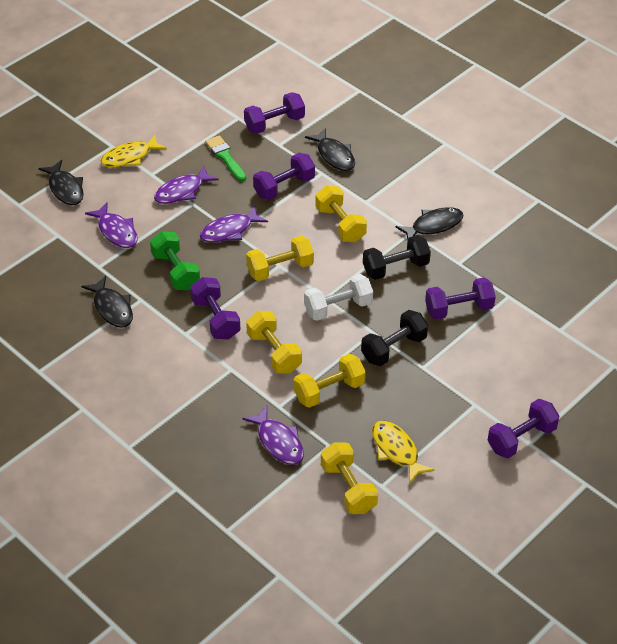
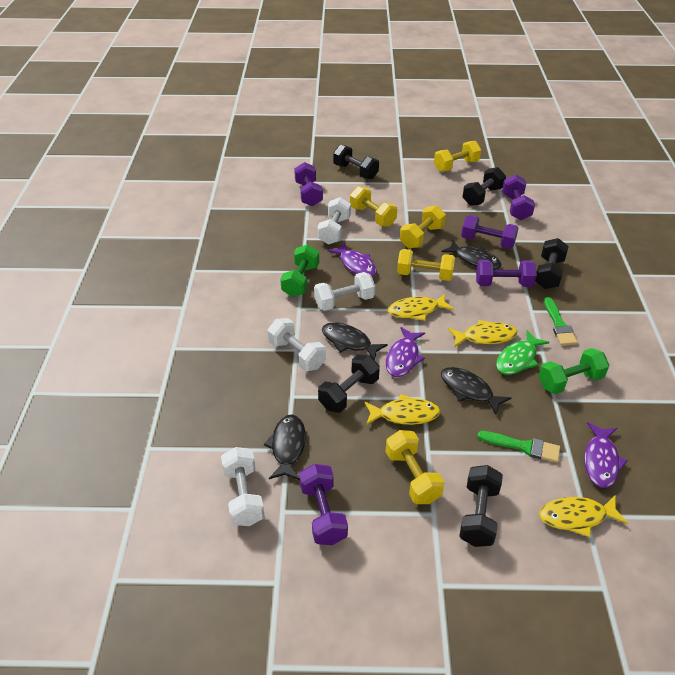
black dumbbell: 2 -> 5
green brush: 1 -> 2
green dumbbell: 1 -> 2
green fish: 0 -> 1
purple fish: 4 -> 3
white dumbbell: 1 -> 4
yellow fish: 2 -> 4

